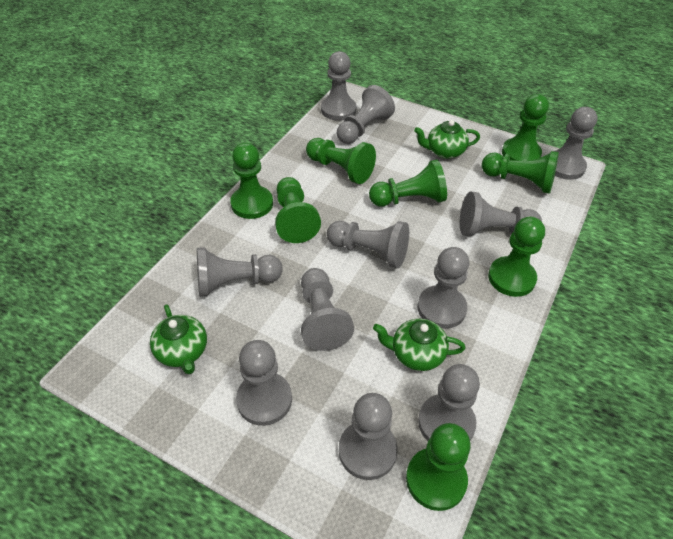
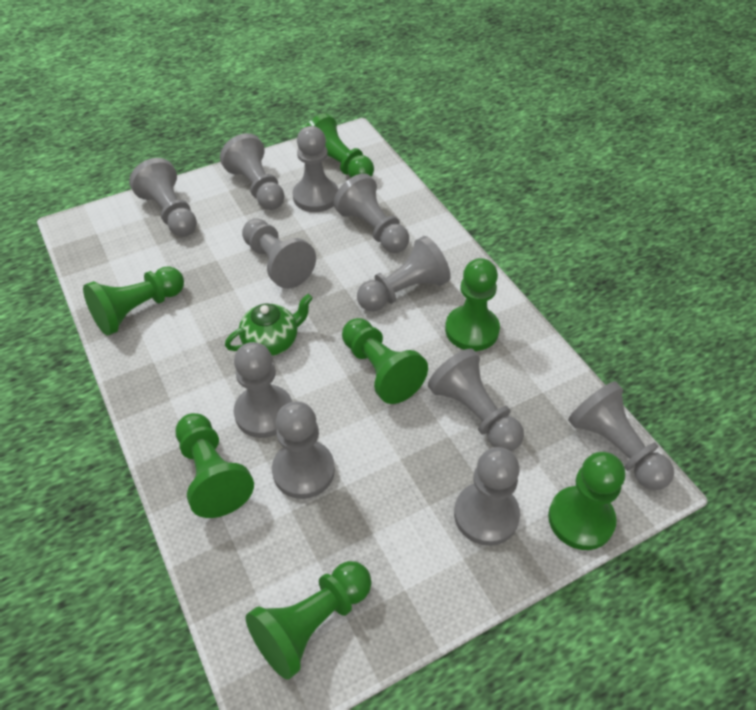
green pawn: 8 -> 7
green teapot: 3 -> 1

